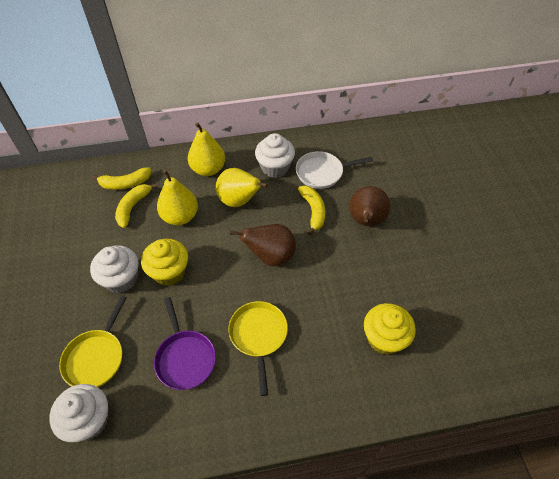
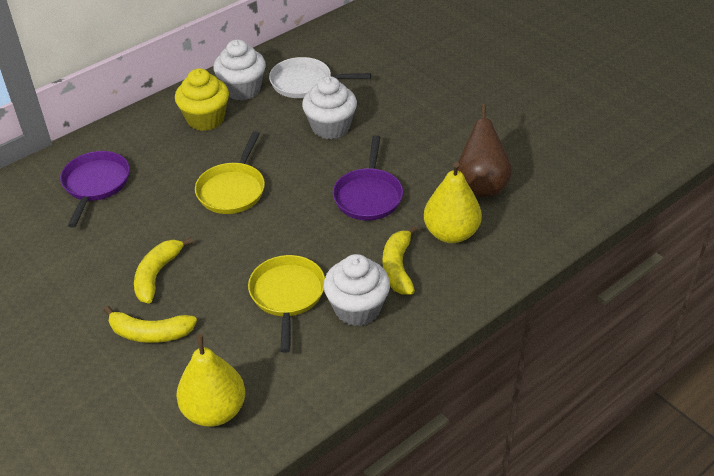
brown pear: 2 -> 1
purple pan: 1 -> 2
yellow cupcake: 2 -> 1
yellow pear: 3 -> 2

